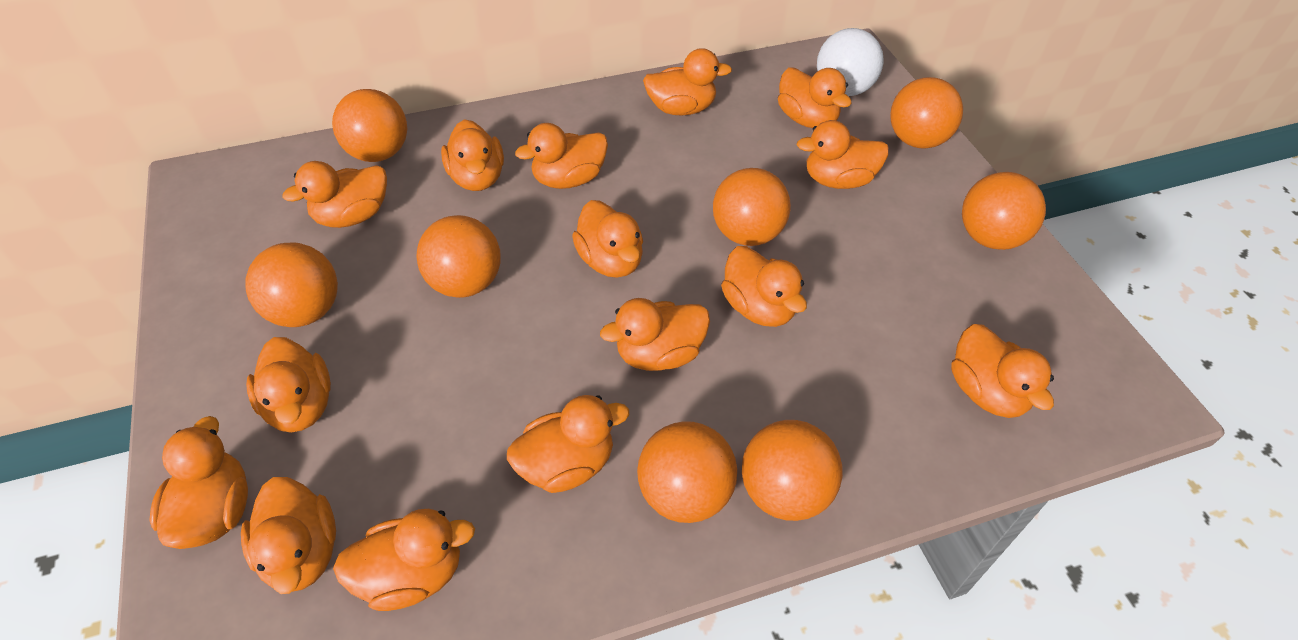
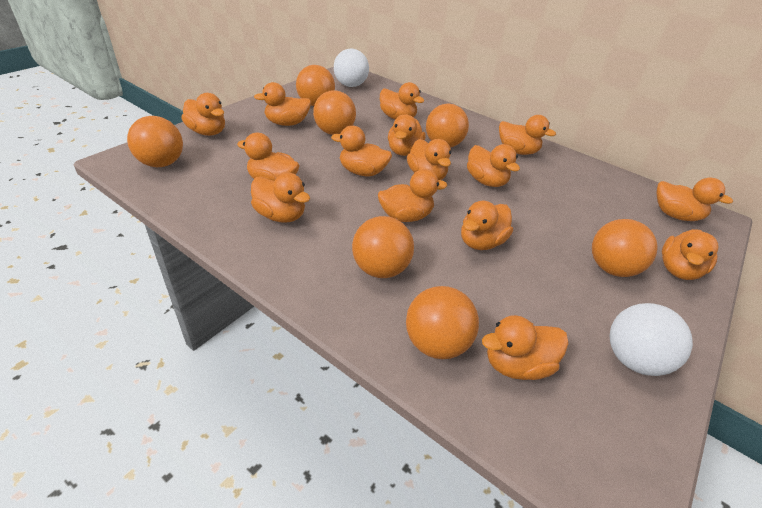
orange ball: 8 -> 7
white ball: 1 -> 2

